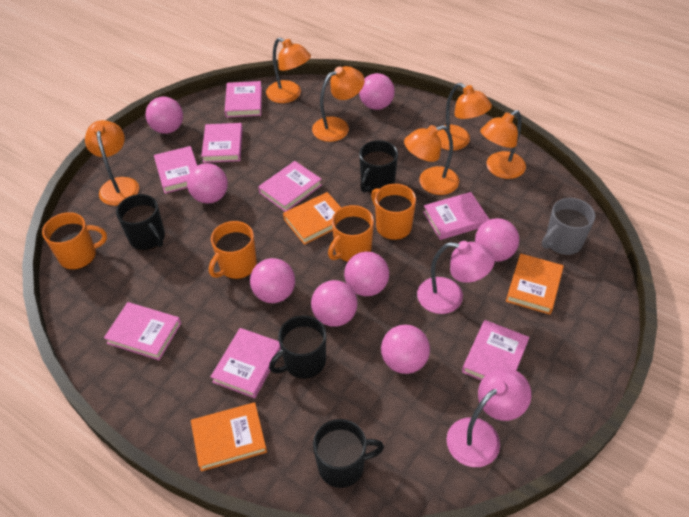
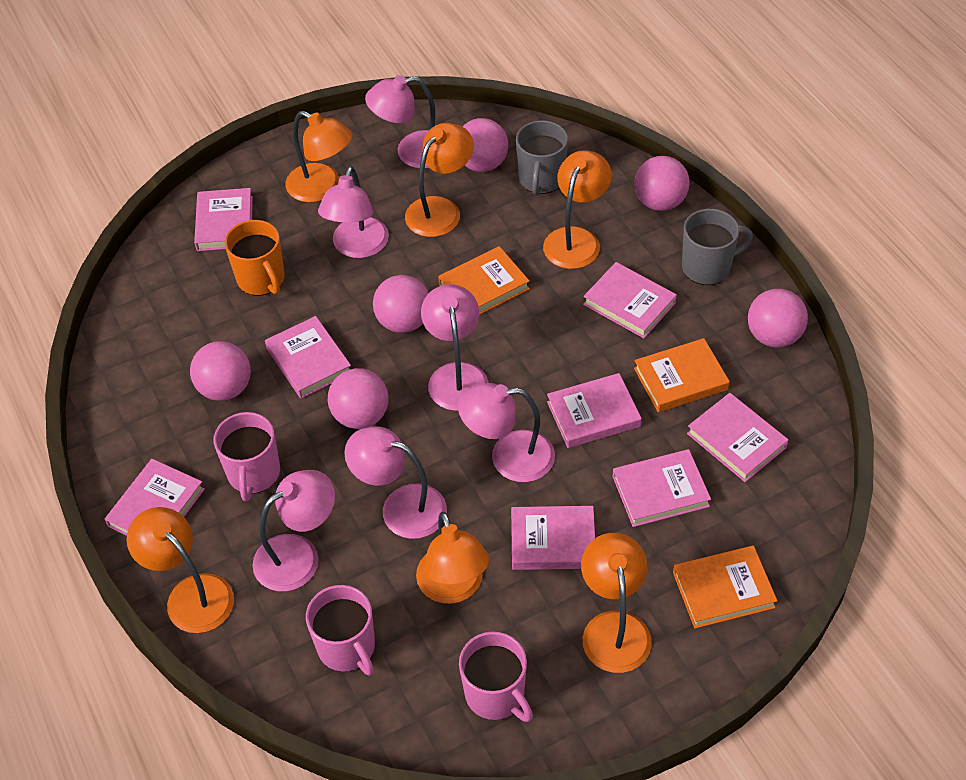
black mug: 4 -> 0
grey mug: 1 -> 2
orange mug: 4 -> 1
pink ball: 8 -> 6
pink lamp: 2 -> 6
pink mug: 0 -> 3

